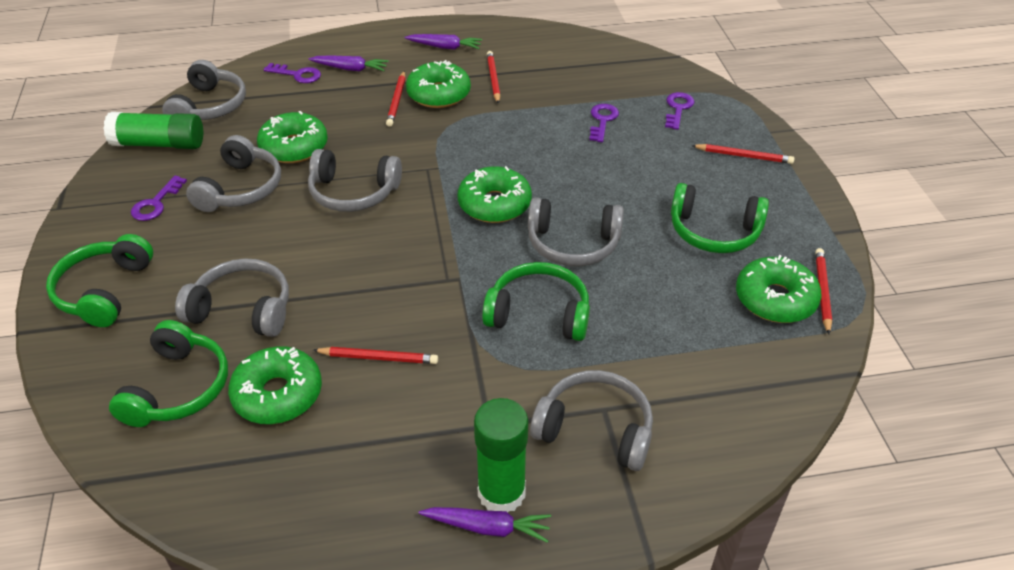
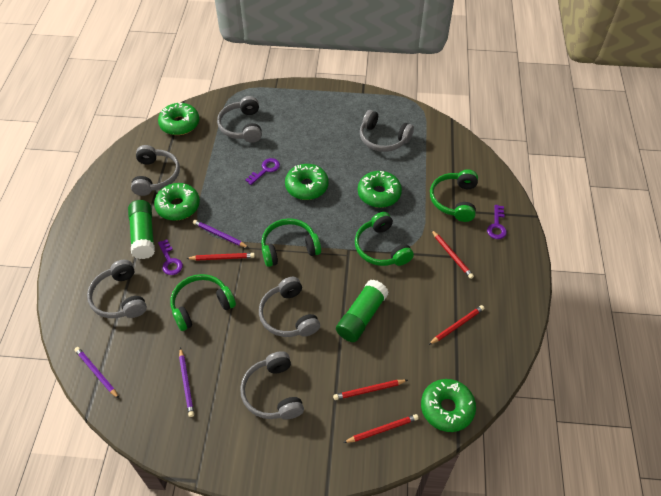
purple carrot: 3 -> 0
purple key: 4 -> 3
purple pencil: 0 -> 3

